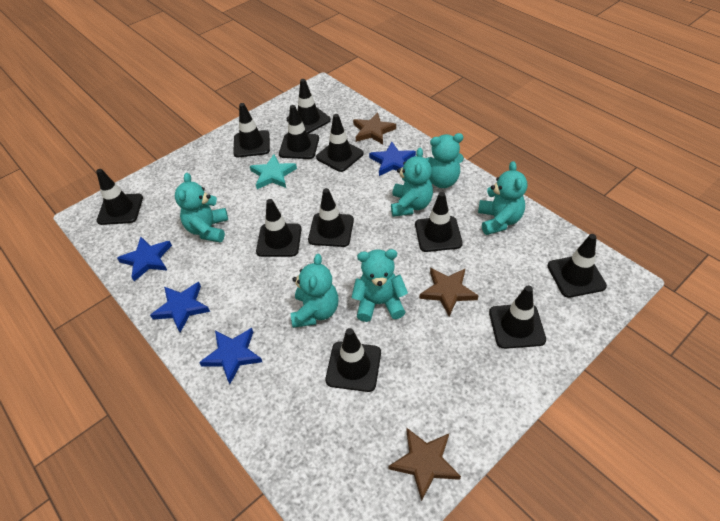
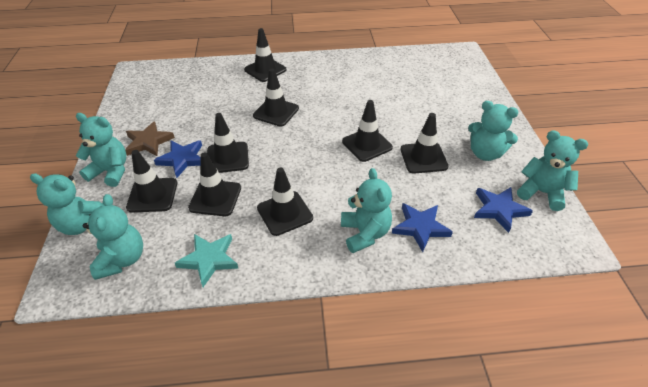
black traffic cone: 11 -> 8
blue star: 4 -> 3
brown star: 3 -> 1

